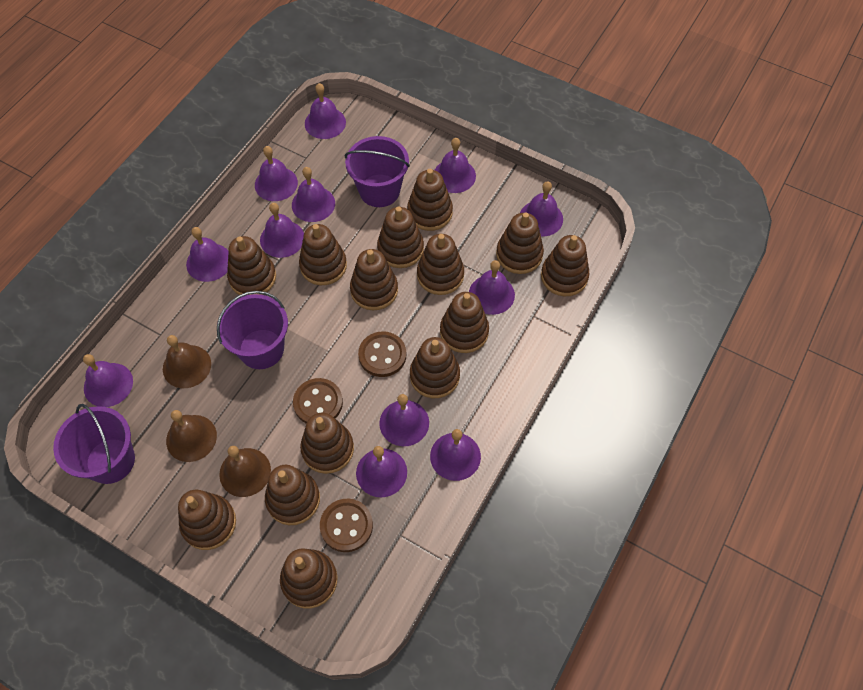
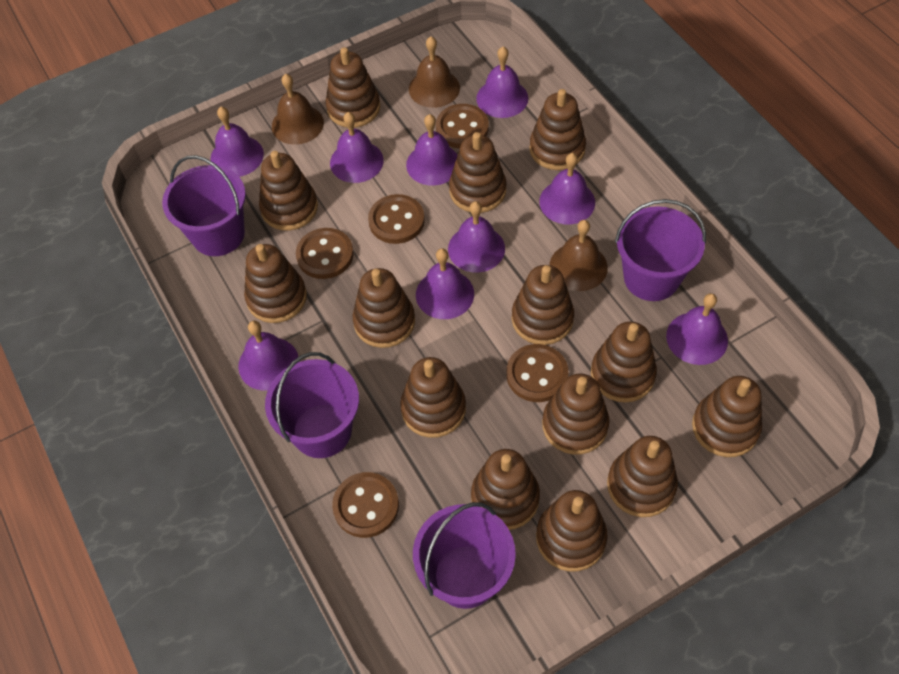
brown button: 3 -> 5
purple bell: 12 -> 9
purple bucket: 3 -> 4

